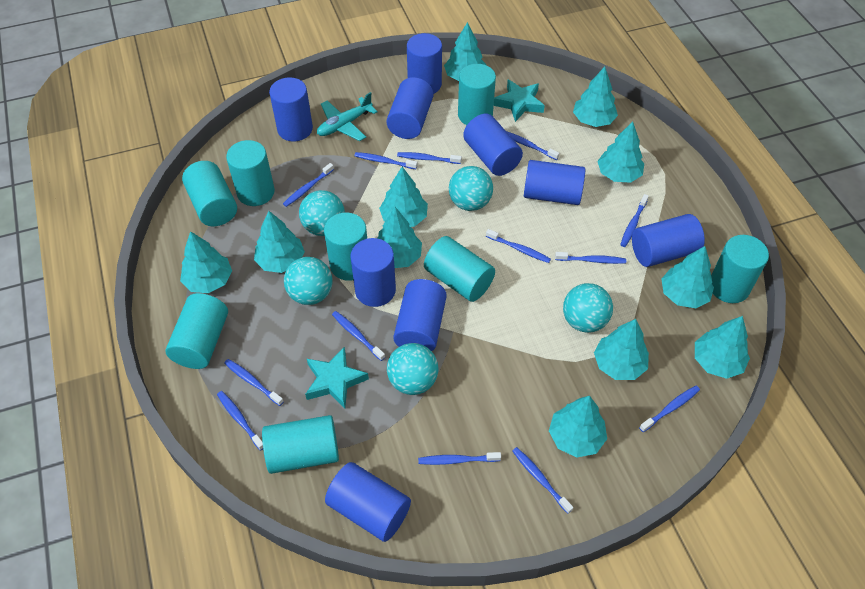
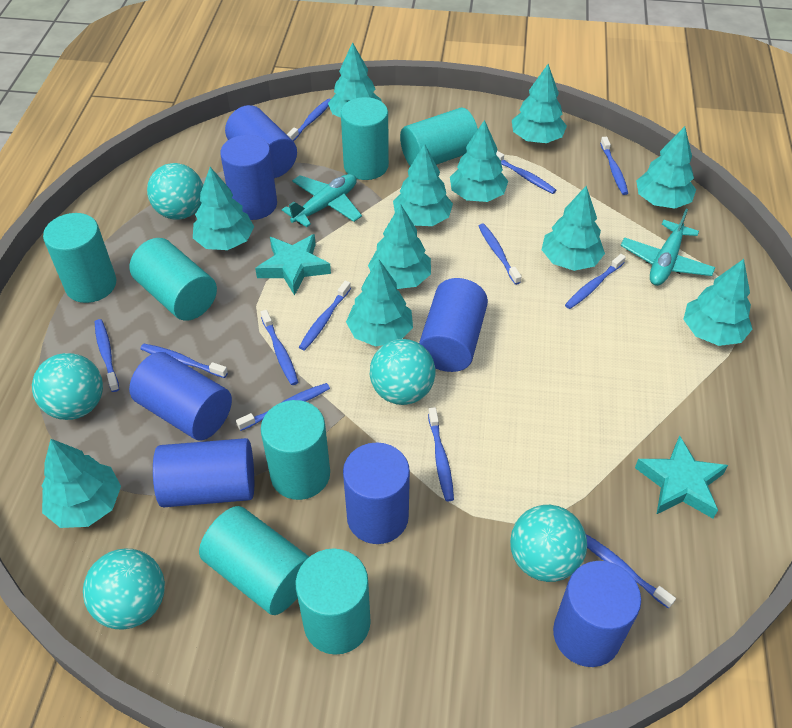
blue cylinder: 9 -> 7
blue toothbrush: 13 -> 12
turquoise cylinder: 8 -> 7
turquoise plane: 1 -> 2

